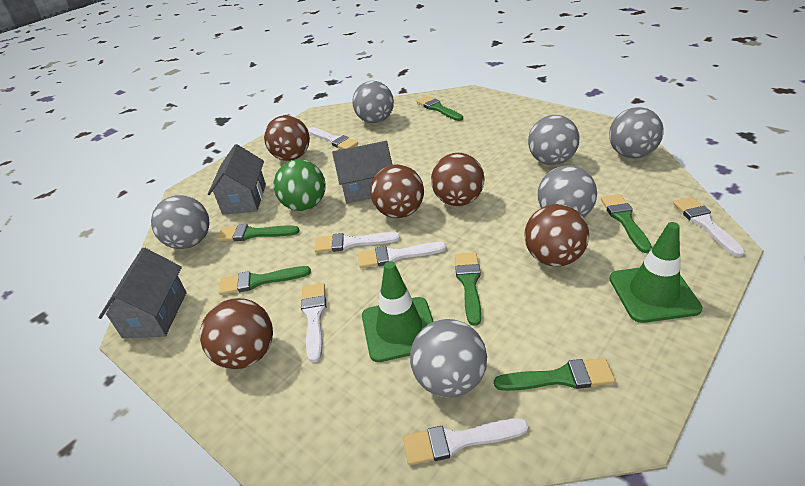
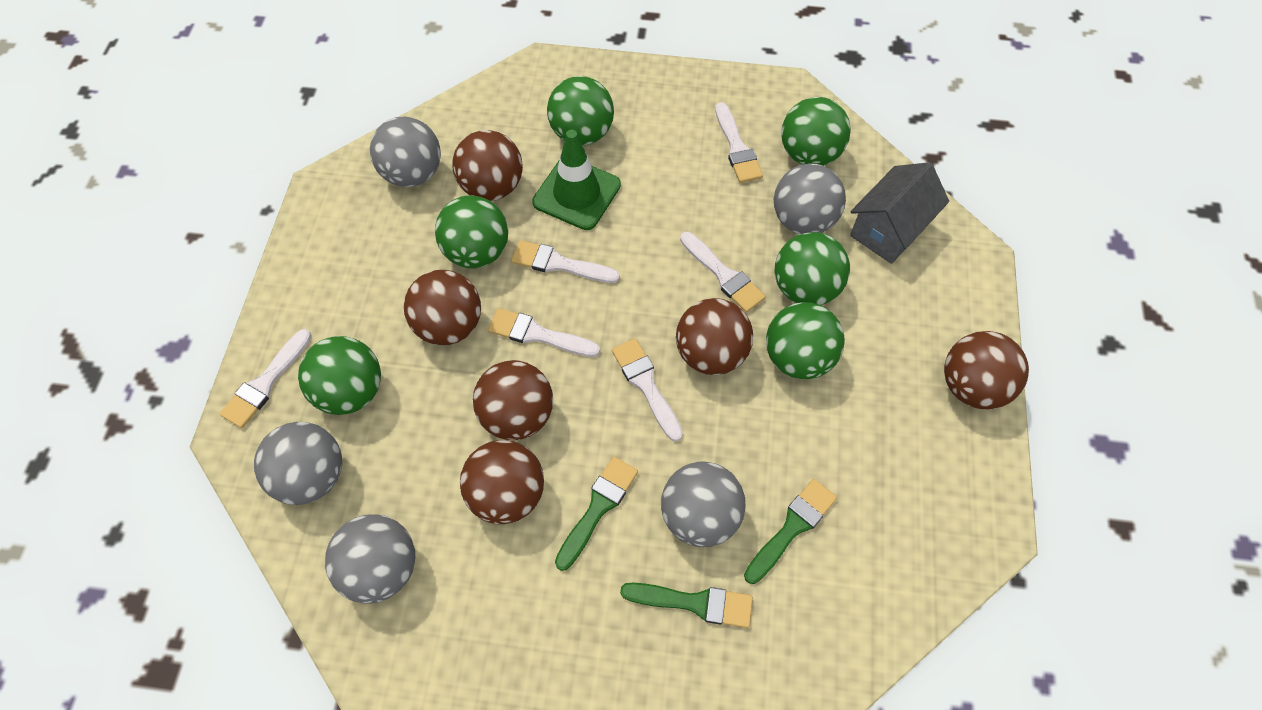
brown ball: 5 -> 6
green ball: 1 -> 6
green brush: 6 -> 3
green traffic cone: 2 -> 1
grey ball: 6 -> 5
grey house: 3 -> 1

